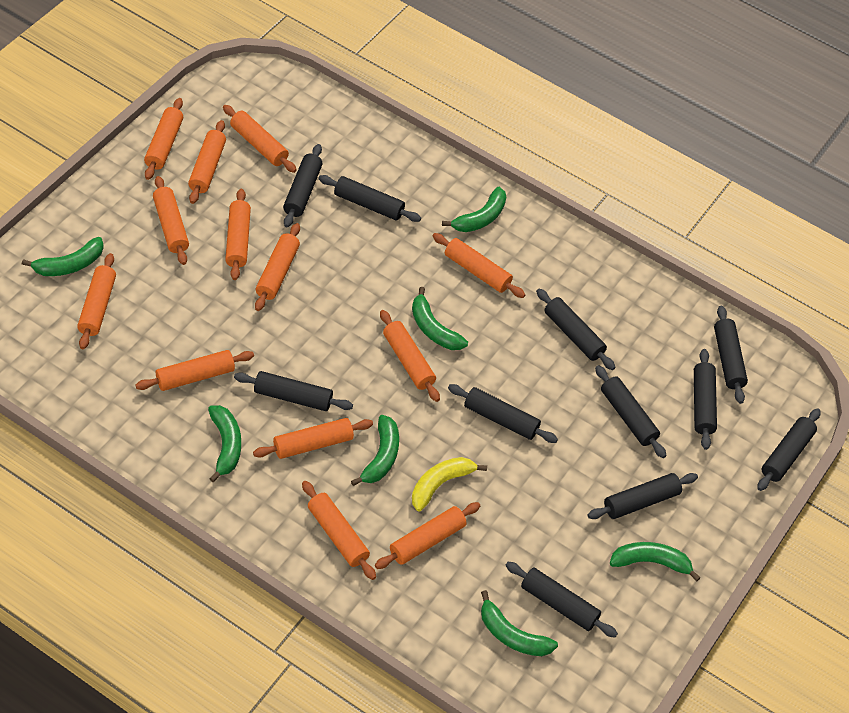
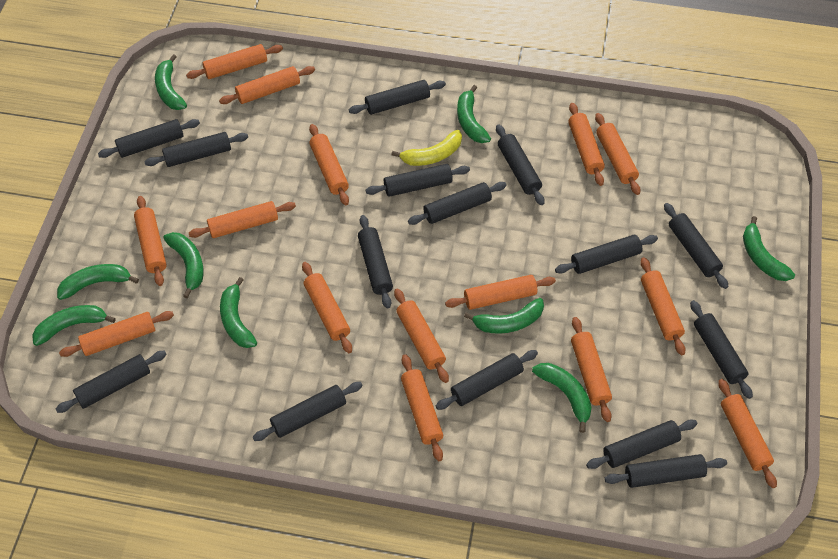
black rolling pin: 11 -> 15
green banana: 7 -> 9
orange rolling pin: 13 -> 15

